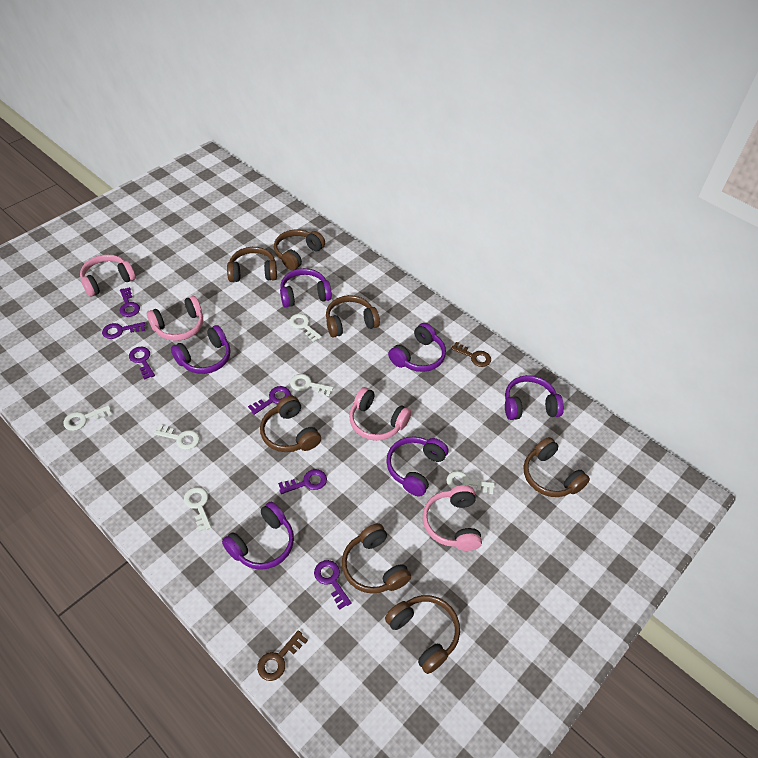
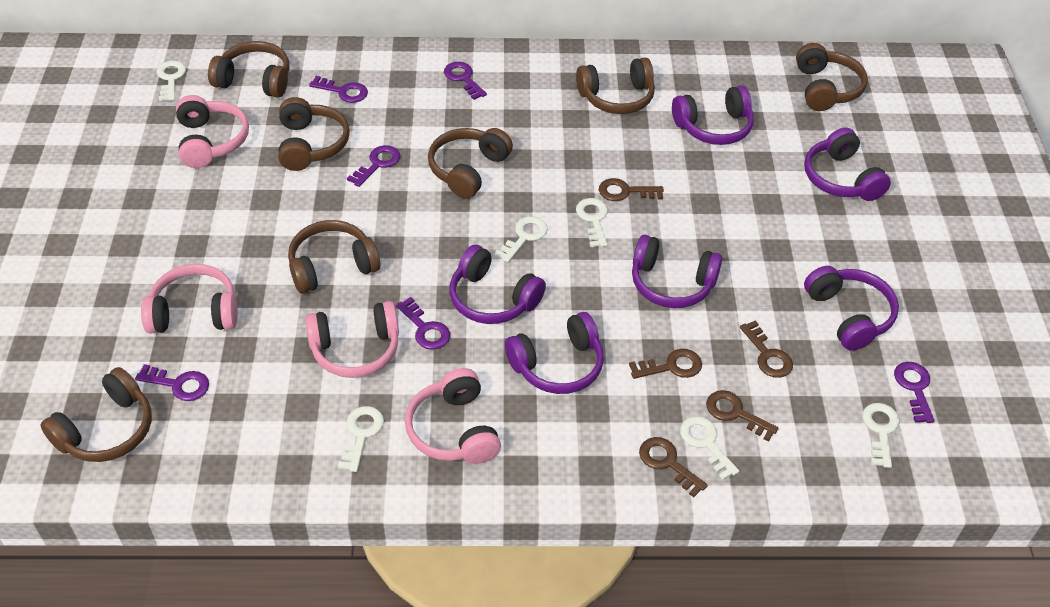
brown key: 2 -> 5

